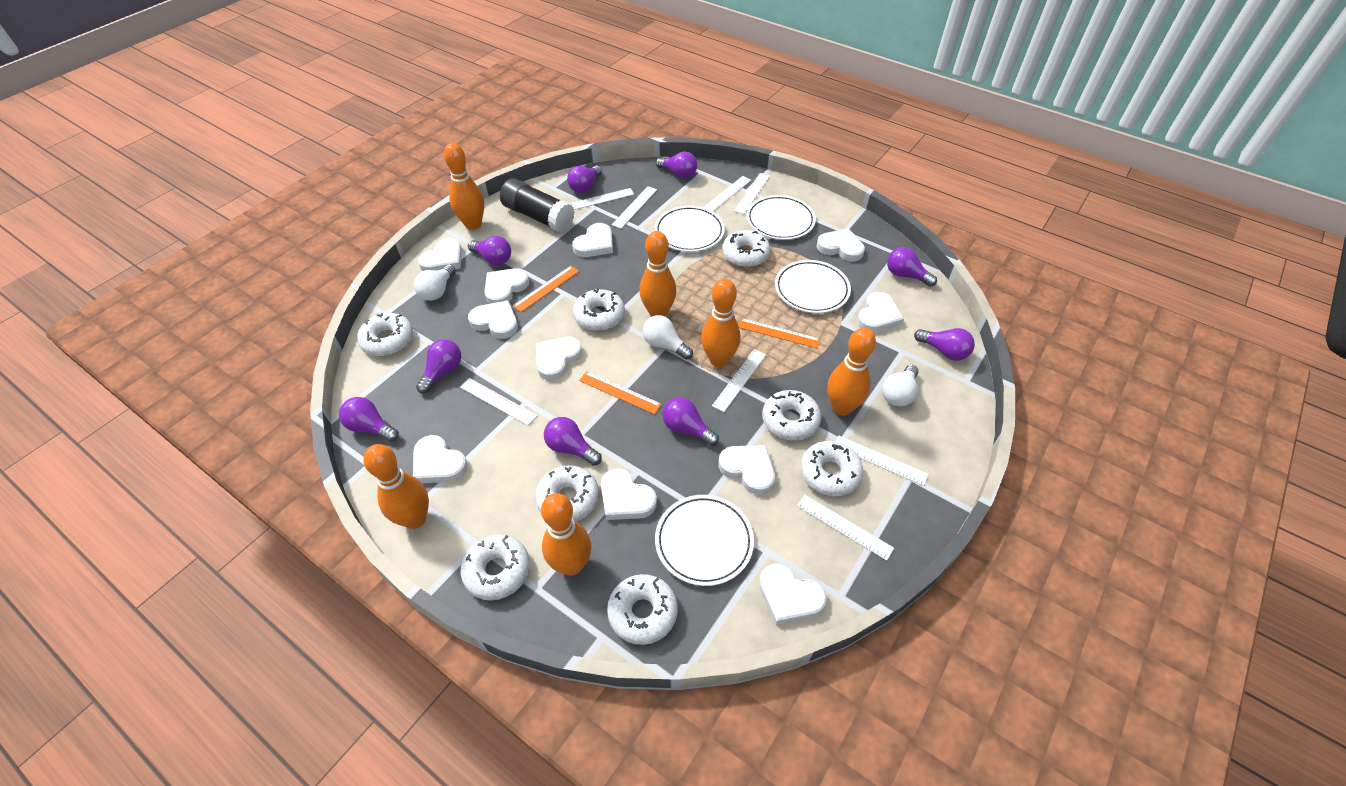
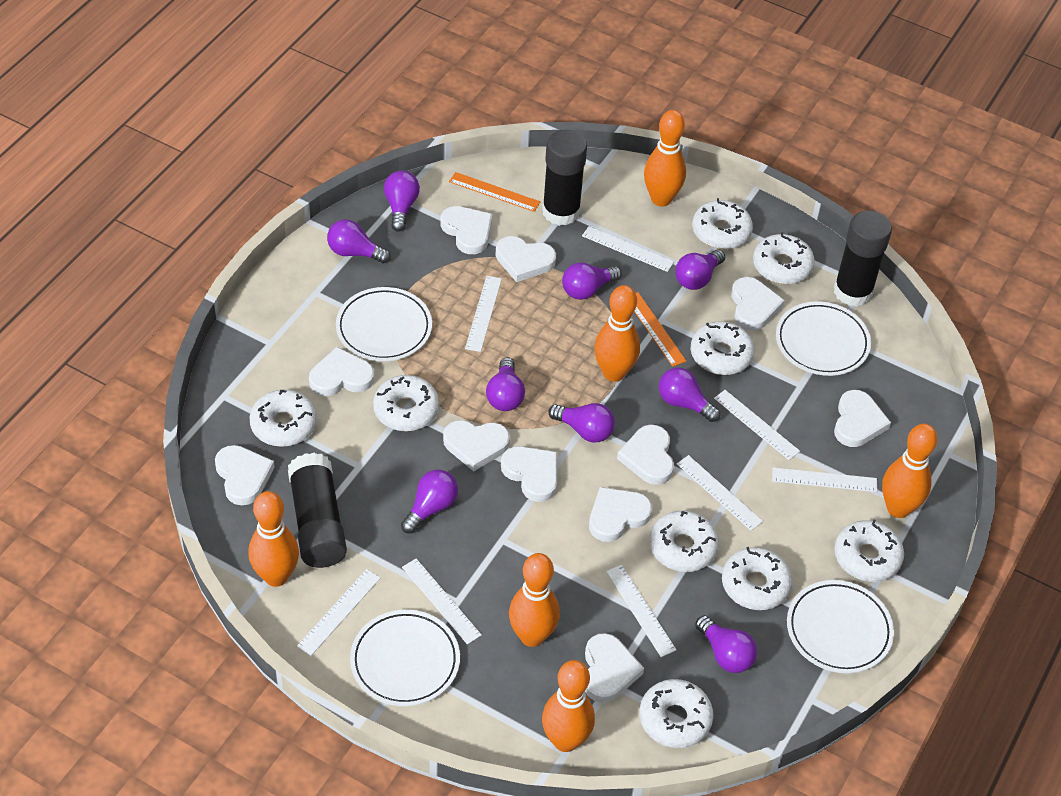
black glue stick: 1 -> 3
orange ruler: 3 -> 2
white donut: 8 -> 9
white light bulb: 3 -> 0

